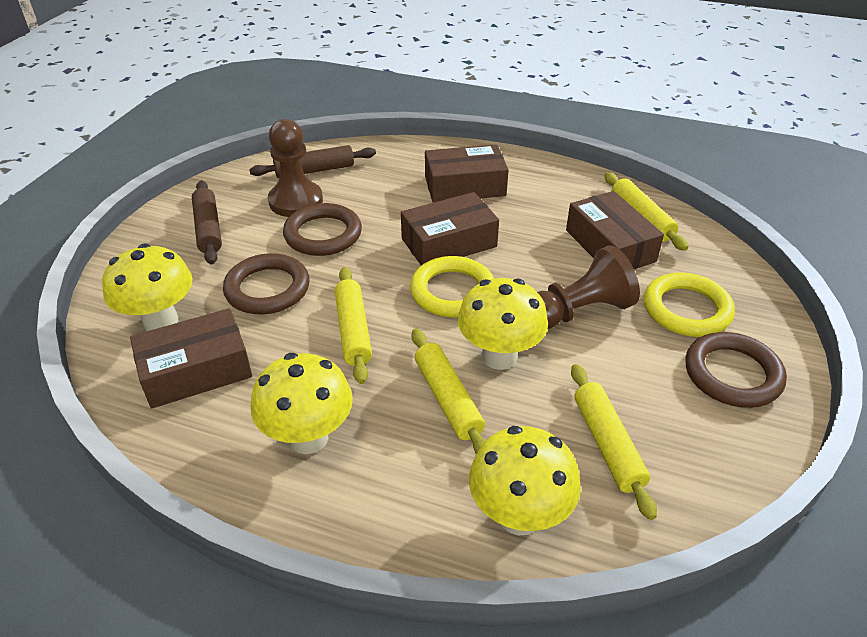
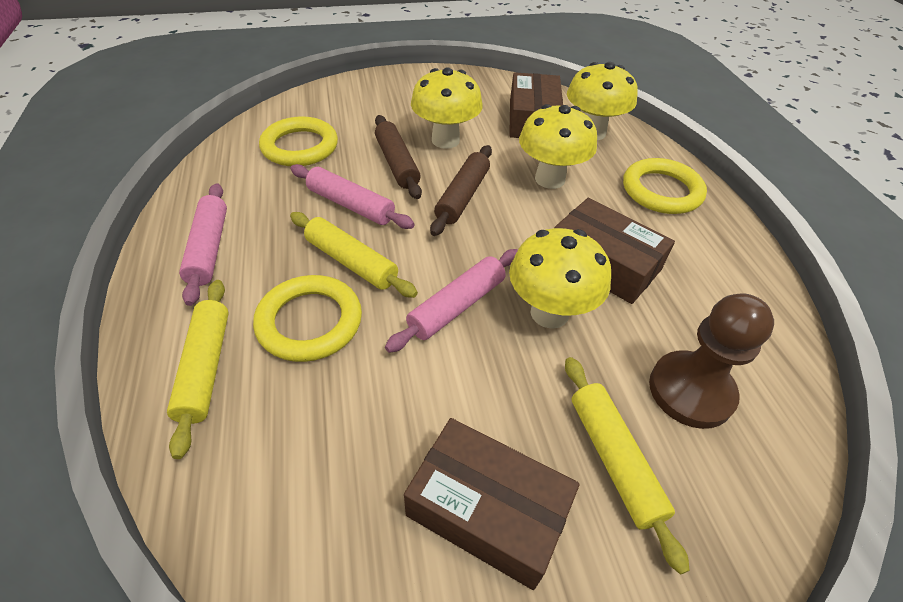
brown box: 4 -> 3
brown pawn: 2 -> 1
brown ring: 3 -> 0
pink rolling pin: 0 -> 3
yellow ring: 2 -> 3
yellow rolling pin: 4 -> 3

